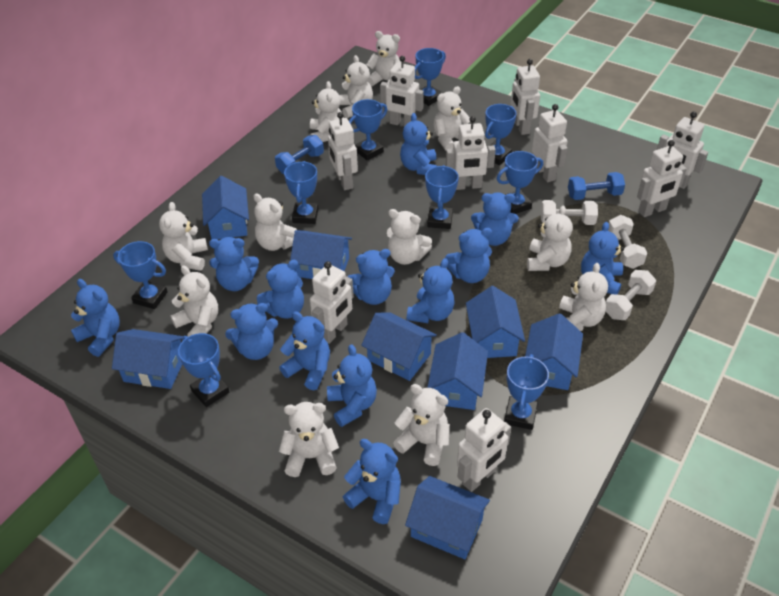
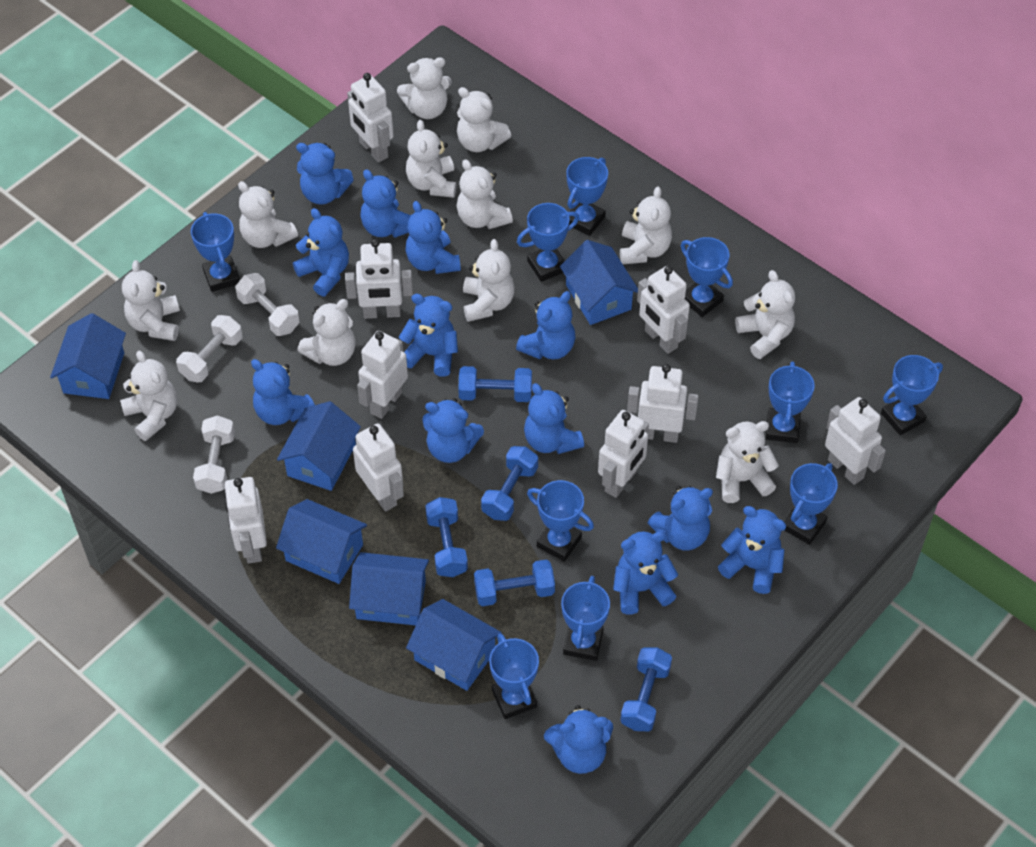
blue dumbbell: 2 -> 5
blue house: 8 -> 6
blue trophy: 9 -> 10

